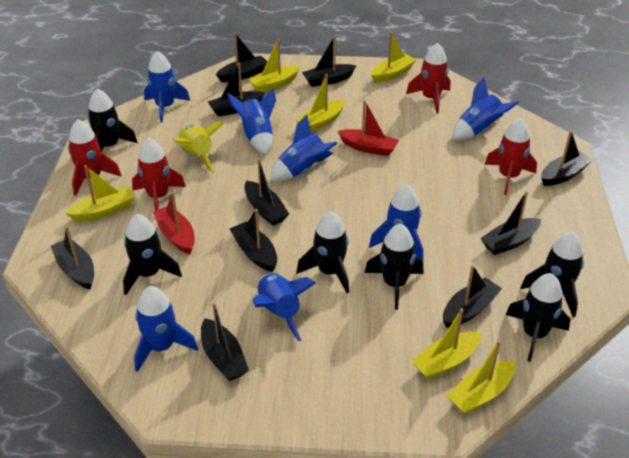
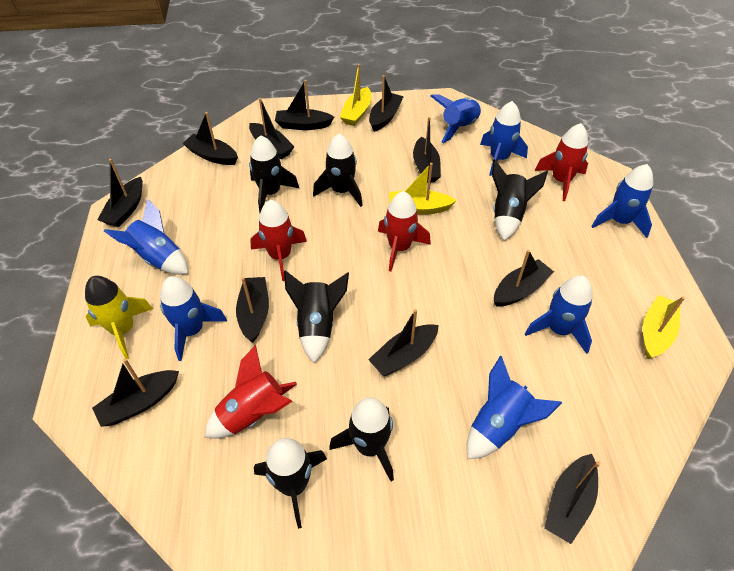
black boat: 10 -> 11
red boat: 2 -> 0
yellow boat: 6 -> 3

